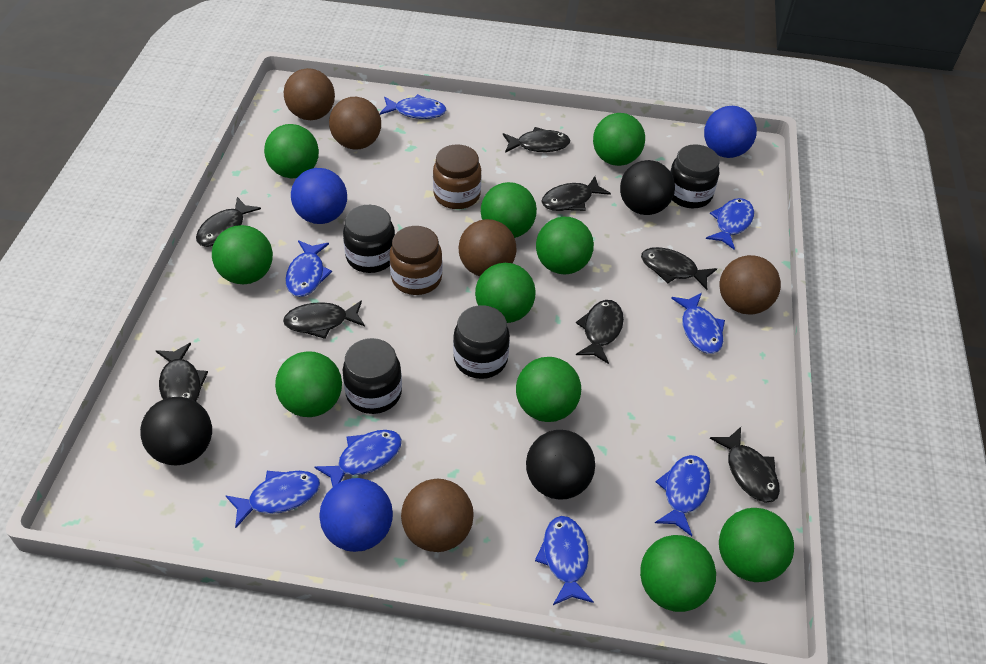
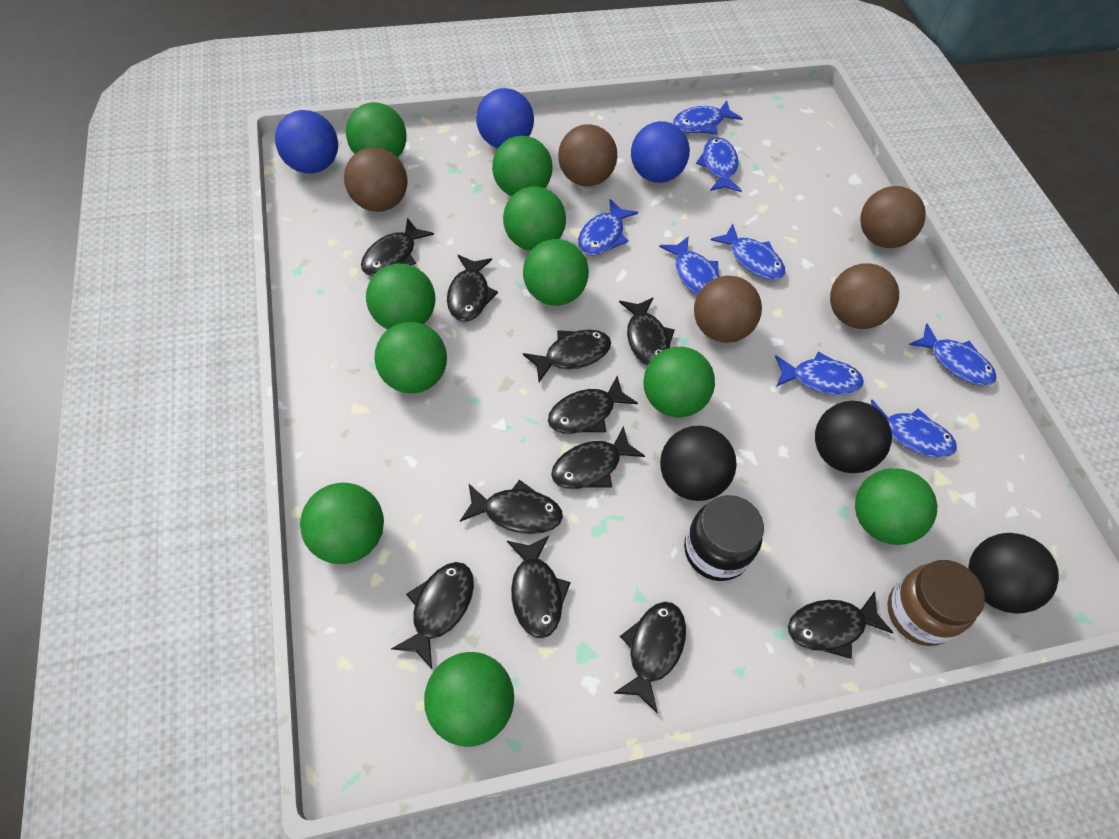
black fish: 8 -> 11
black jar: 4 -> 1
brown jar: 2 -> 1

